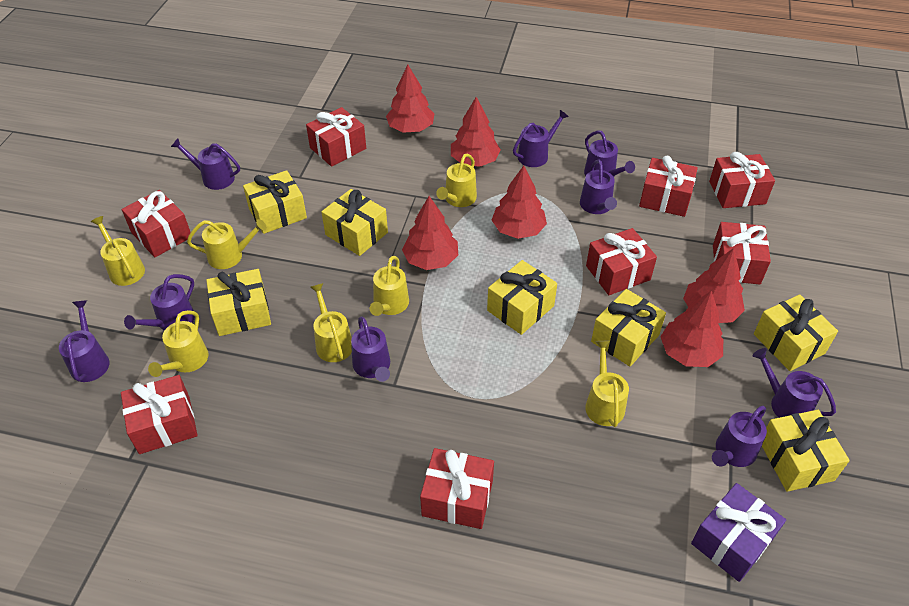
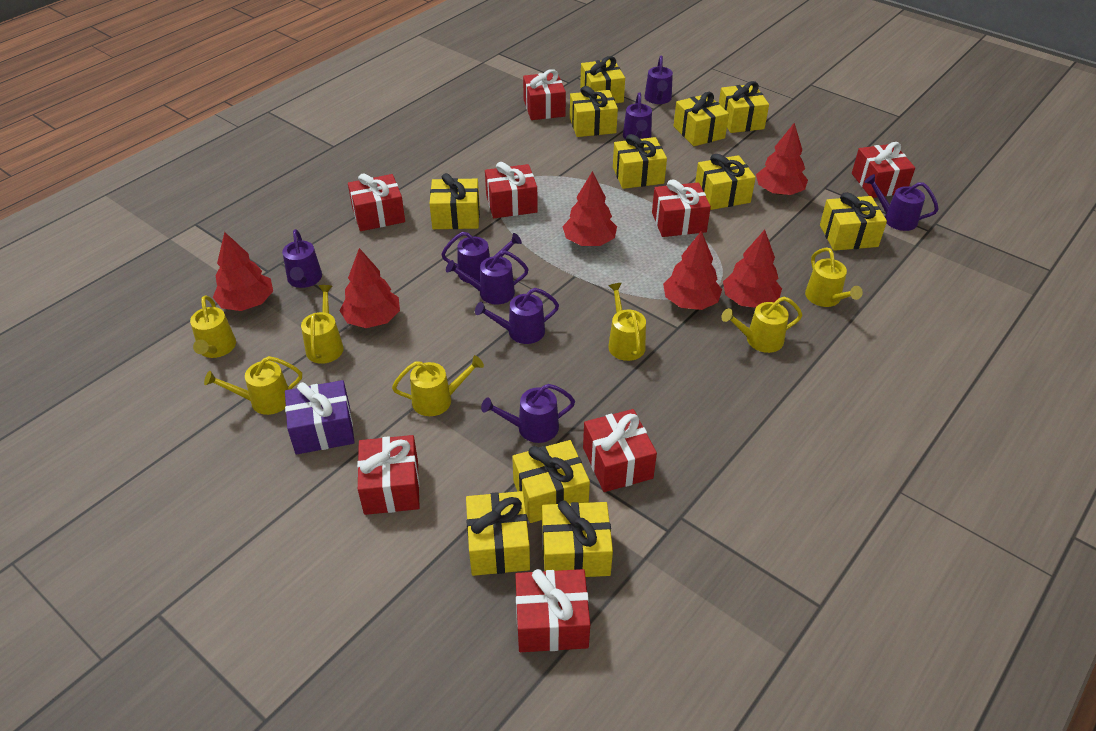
purple watering can: 9 -> 8
yellow gift: 7 -> 11

